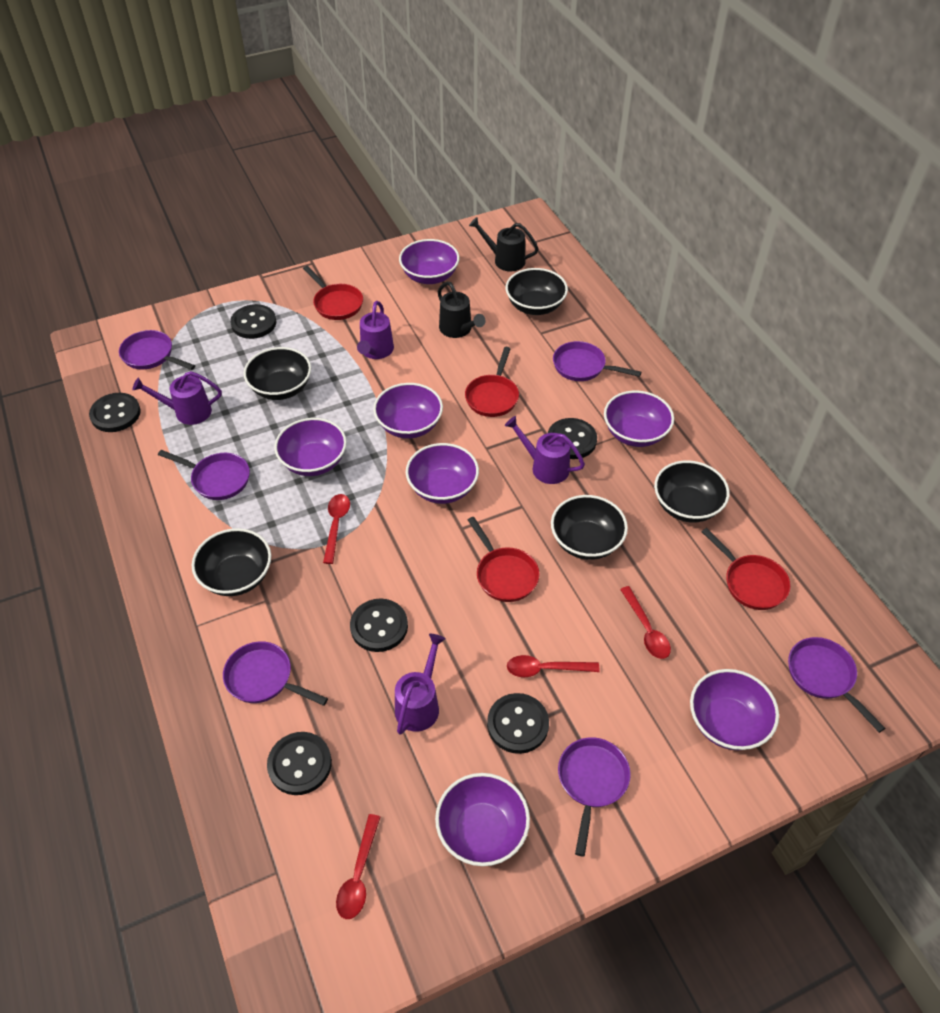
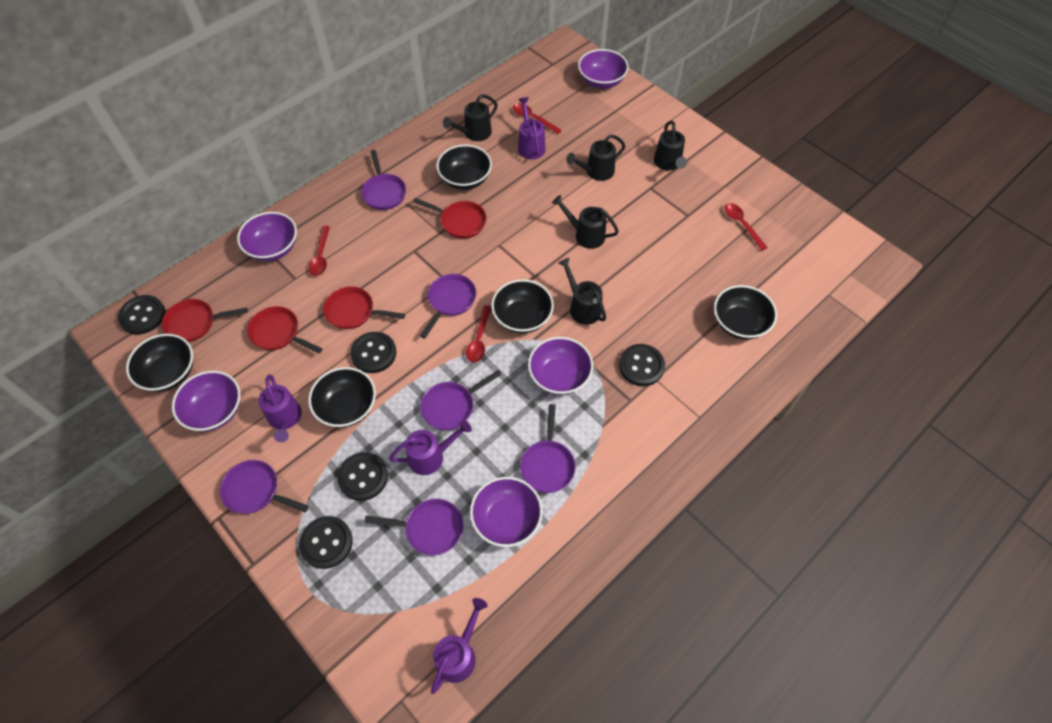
black button: 6 -> 5
black watering can: 2 -> 5
purple bowl: 7 -> 5

